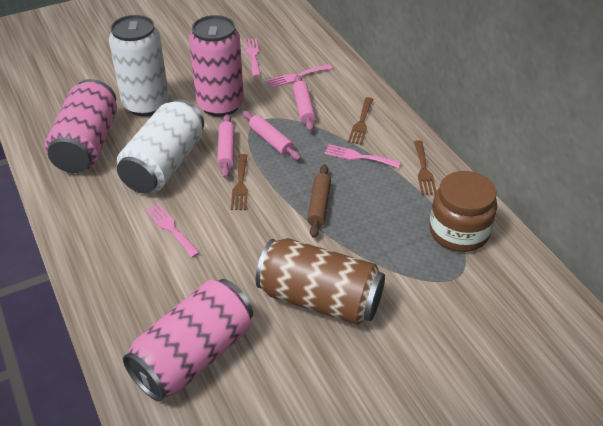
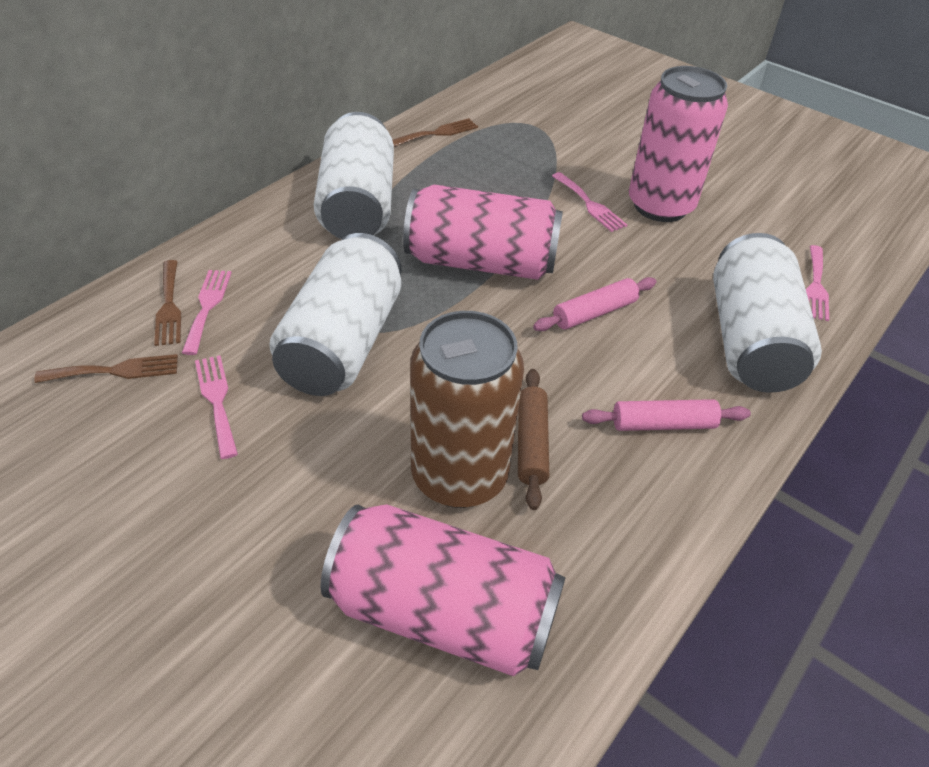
brown jar: 1 -> 0
pink rolling pin: 3 -> 2
white can: 2 -> 3

